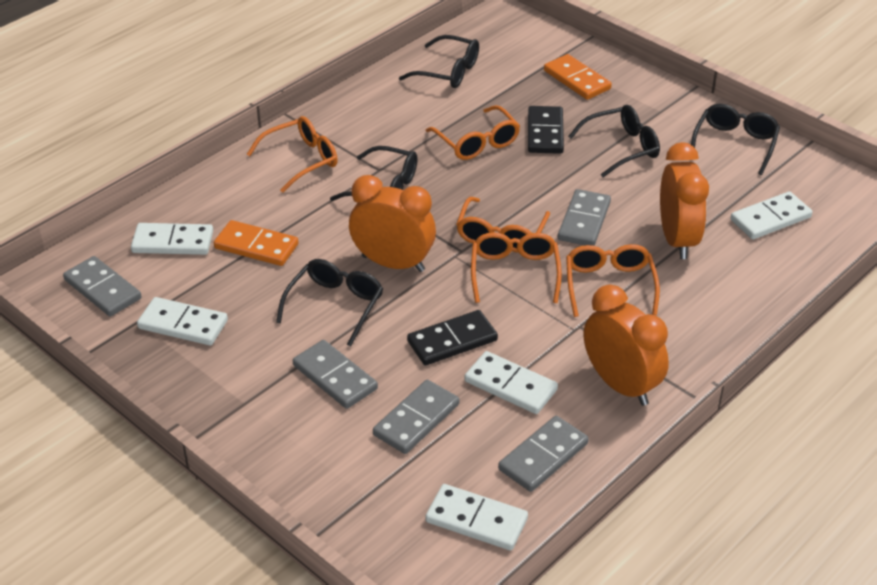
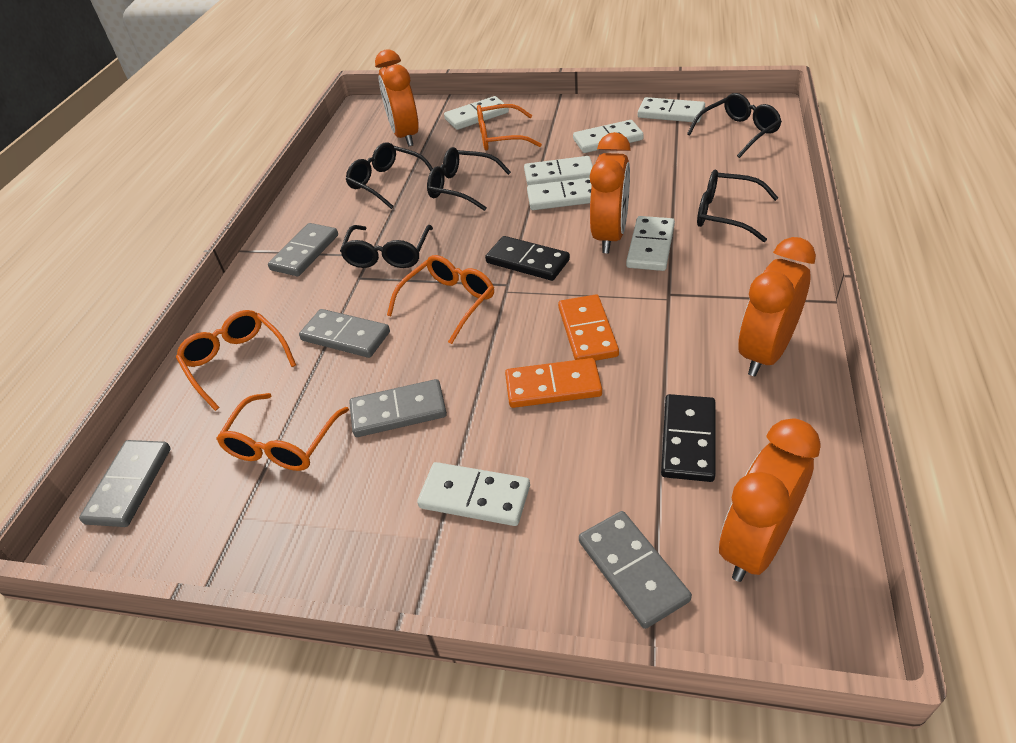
orange clock: 3 -> 4
orange glasses: 5 -> 4
white domino: 5 -> 7

